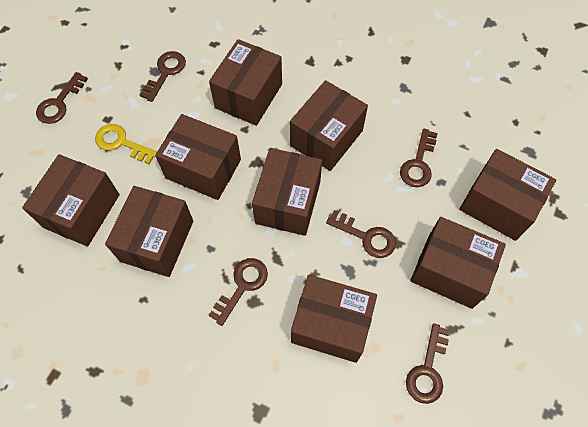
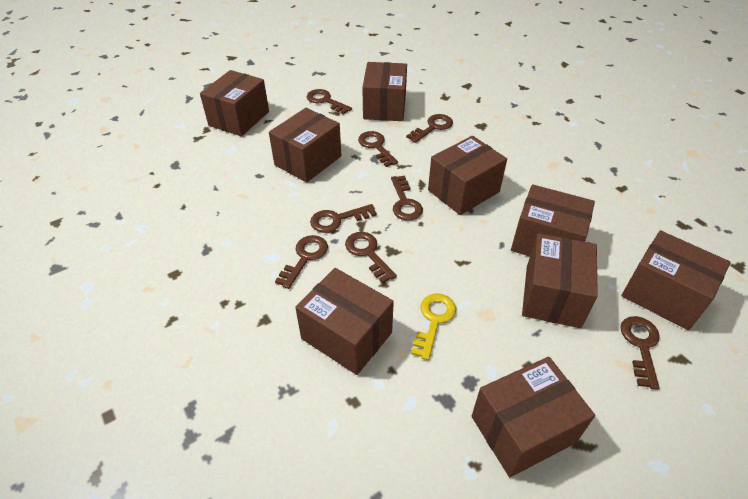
brown key: 6 -> 8

